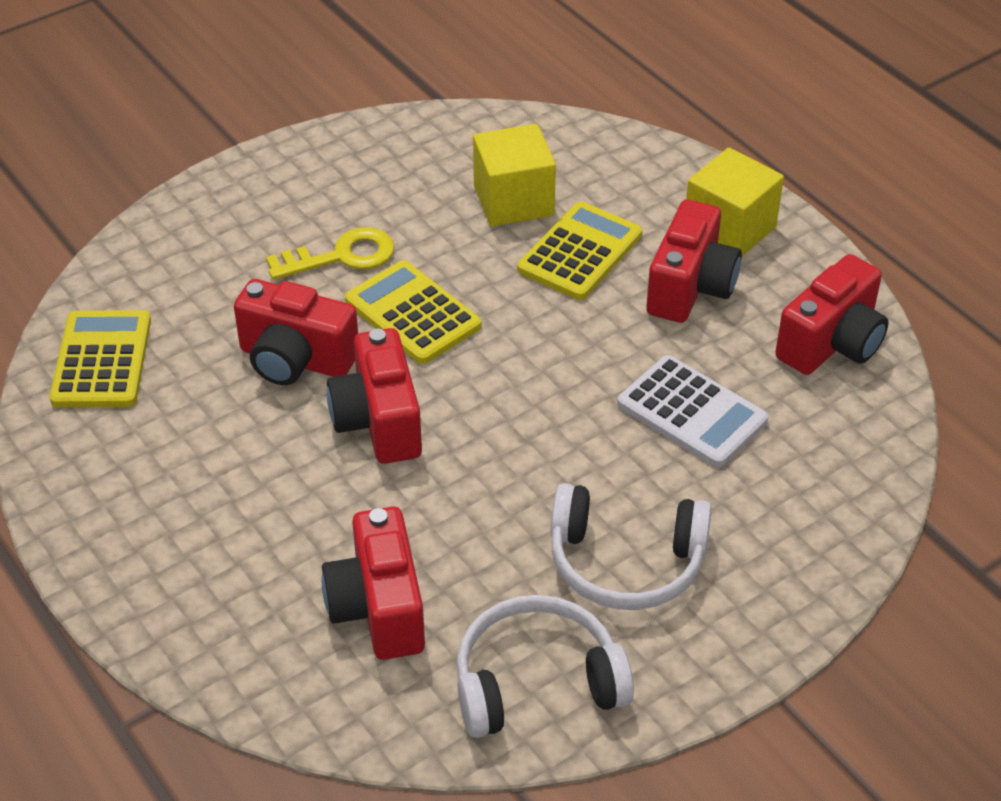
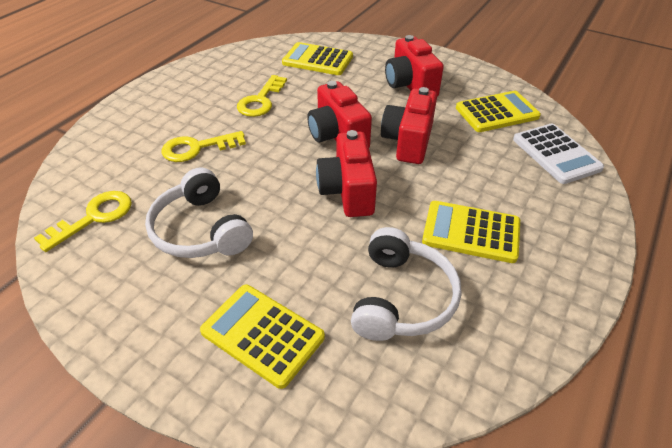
red camera: 5 -> 4
yellow calculator: 3 -> 4
yellow cube: 2 -> 0
yellow key: 1 -> 3

